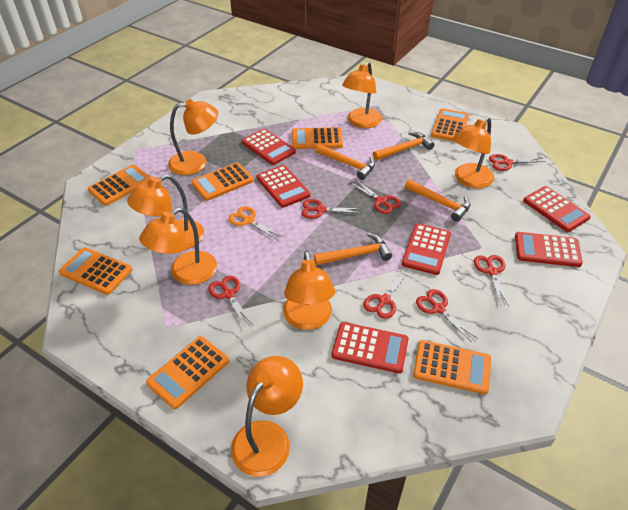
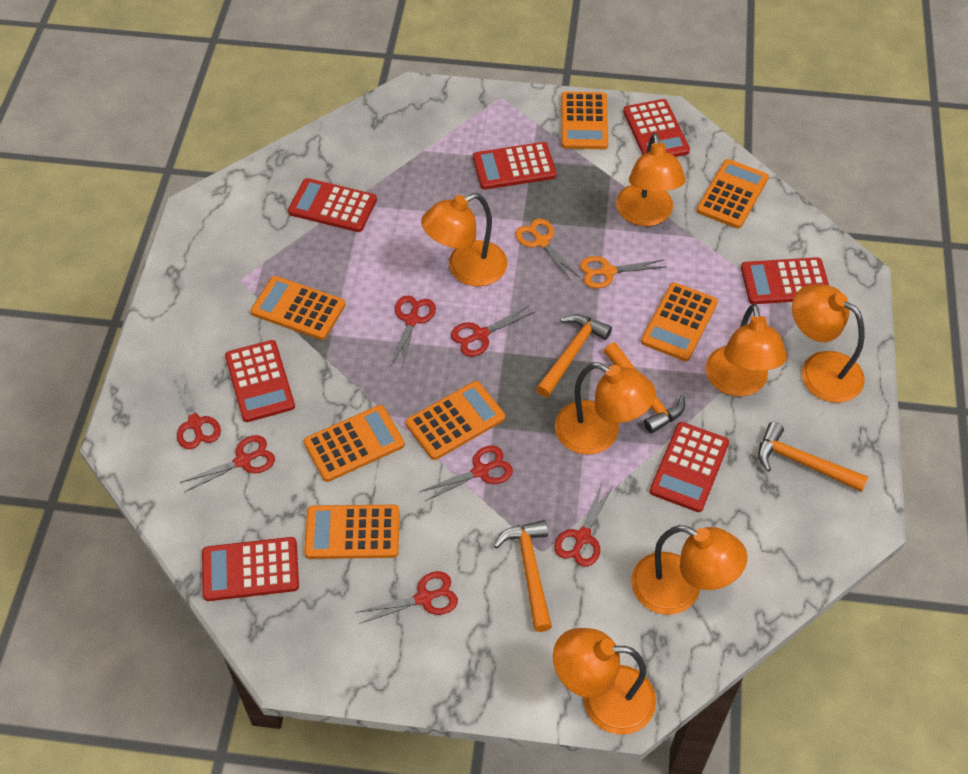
orange scissors: 1 -> 2
red calculator: 6 -> 7

